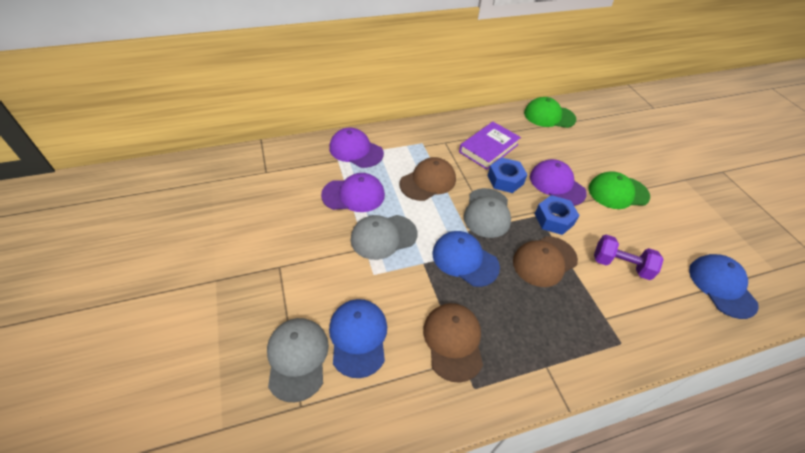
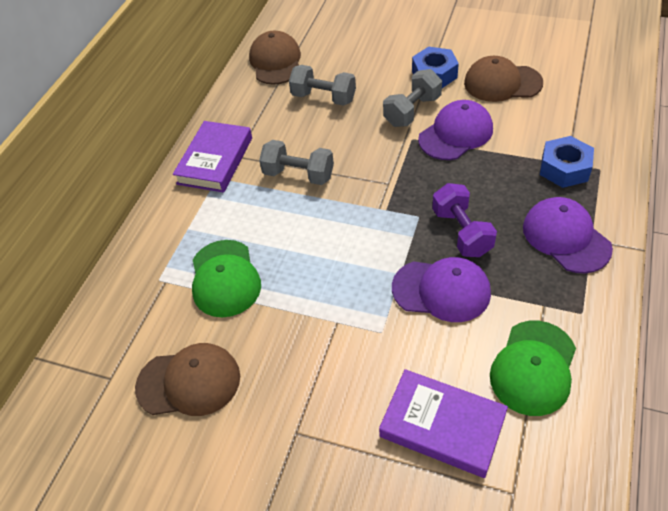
blue cap: 3 -> 0
grey cap: 3 -> 0
grey dumbbell: 0 -> 3
purple book: 1 -> 2

